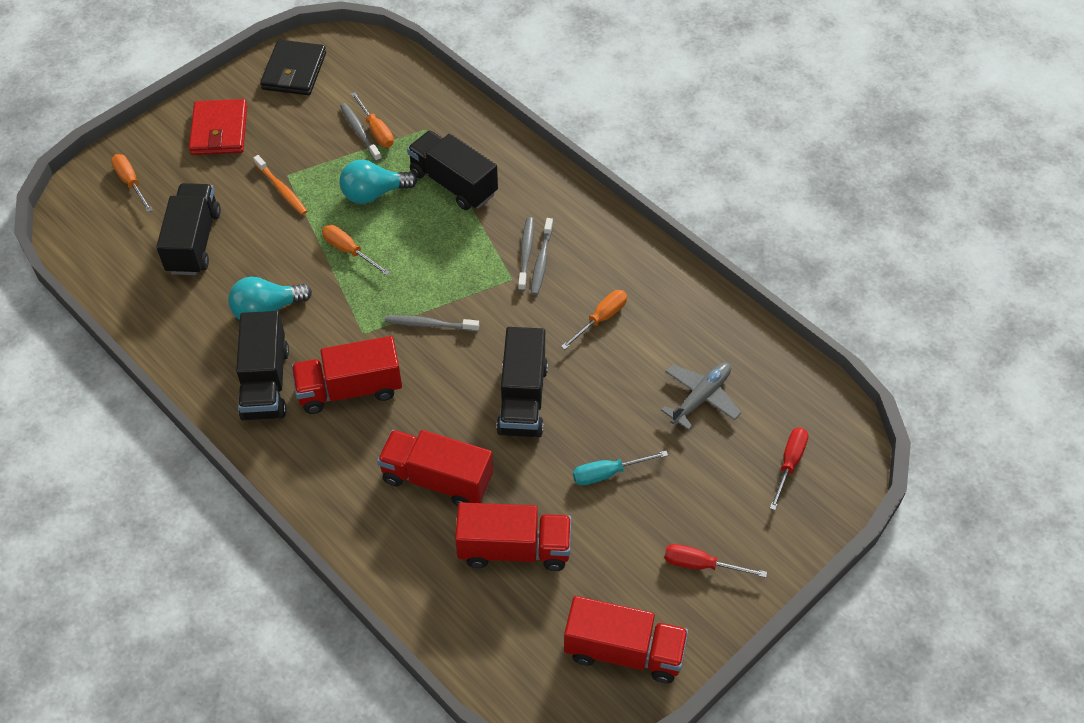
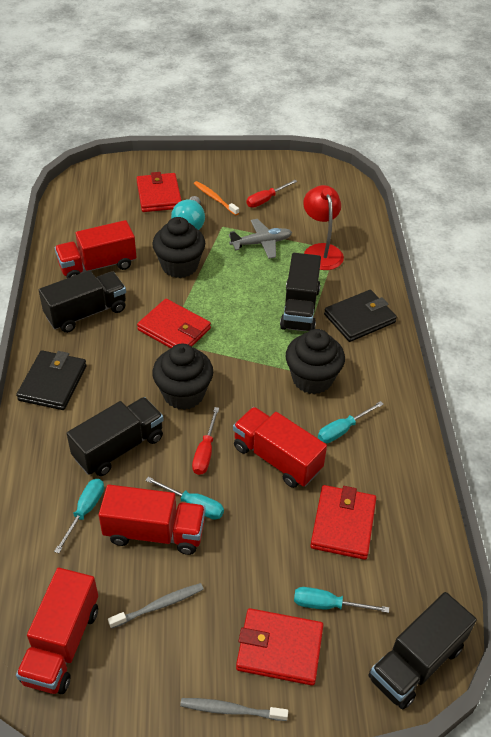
black cupcake: 0 -> 3
black wallet: 1 -> 2
grey toothbrush: 4 -> 2
orange screwdriver: 4 -> 0
red lamp: 0 -> 1
red wallet: 1 -> 4
turquoise light bulb: 2 -> 1
turquoise screwdriver: 1 -> 4

